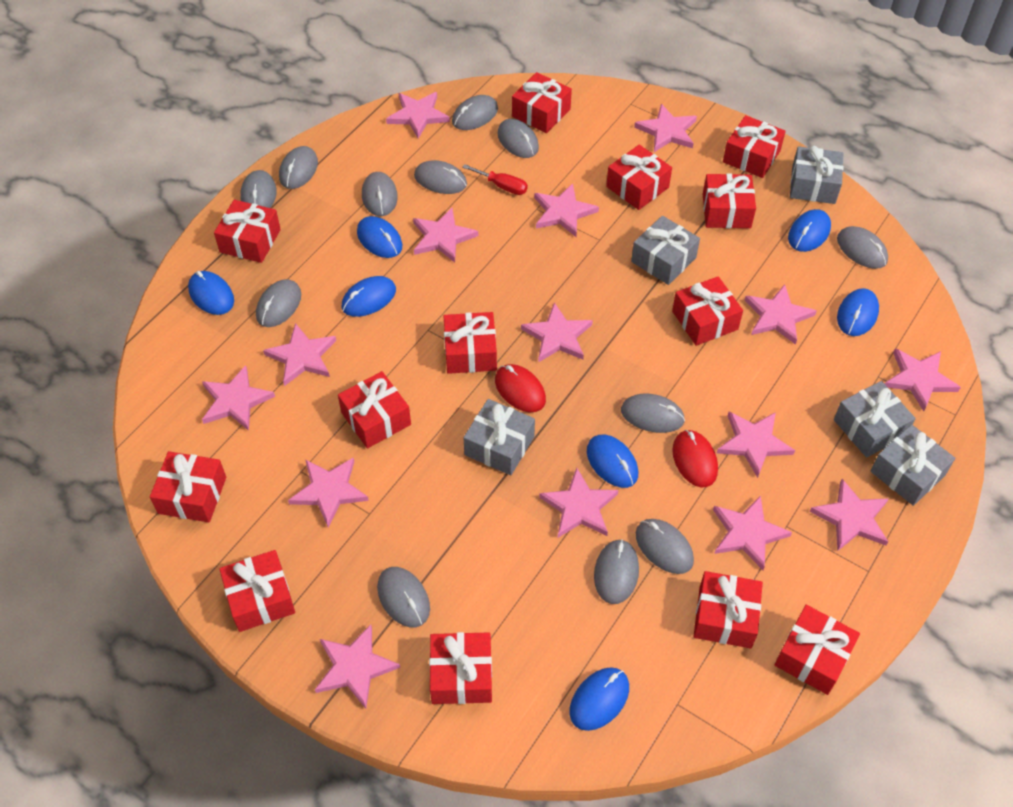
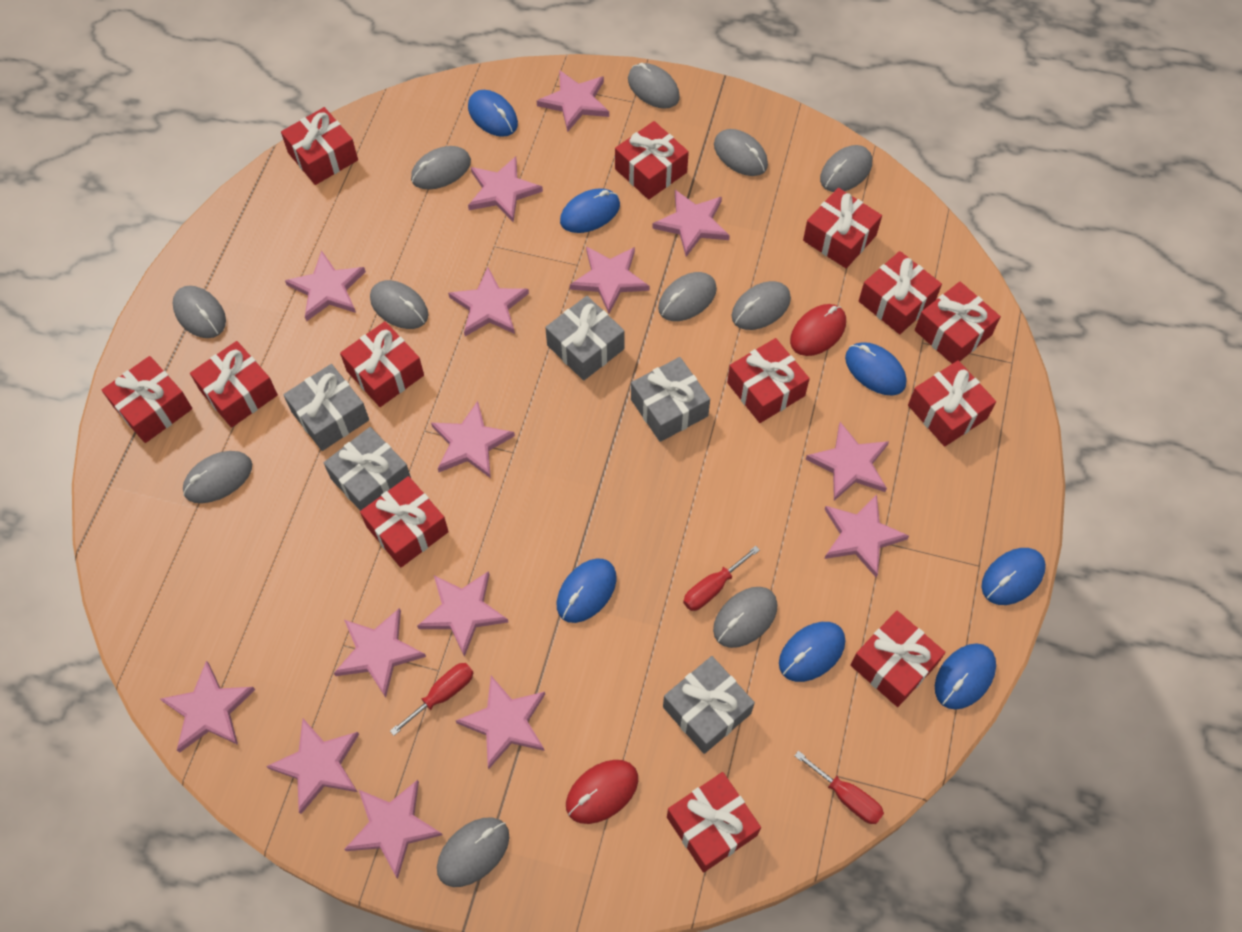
grey mouse: 12 -> 11
red screwdriver: 1 -> 3

